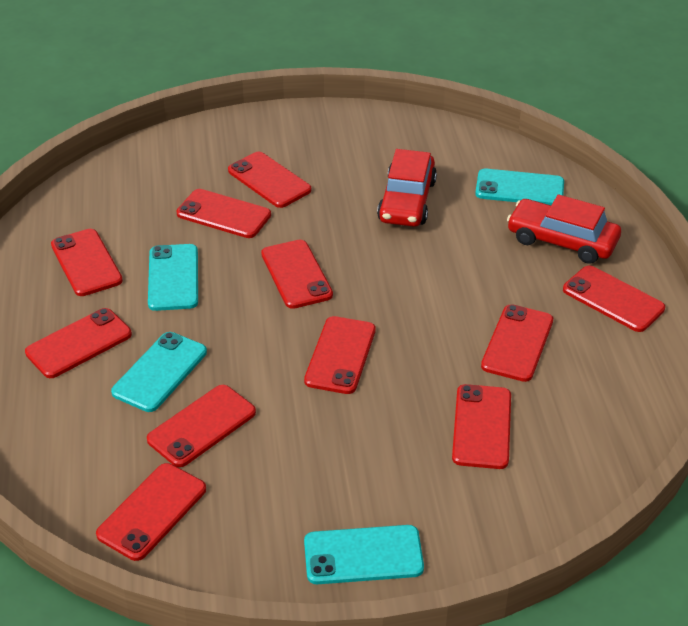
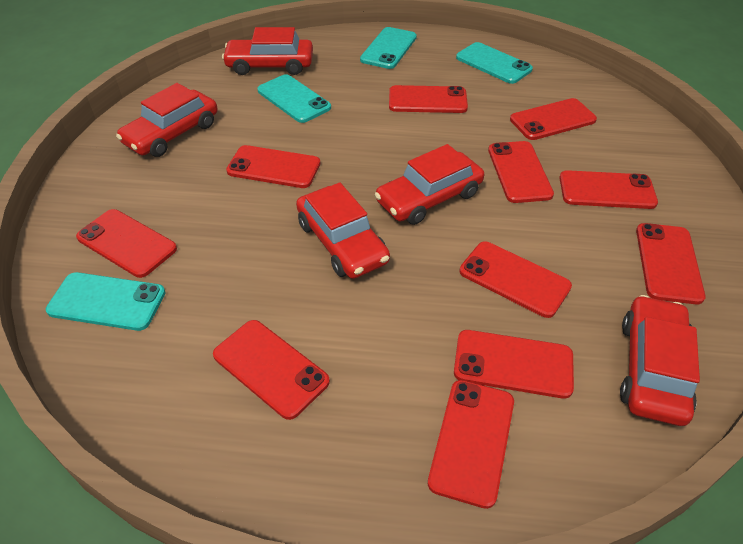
red car: 2 -> 5

